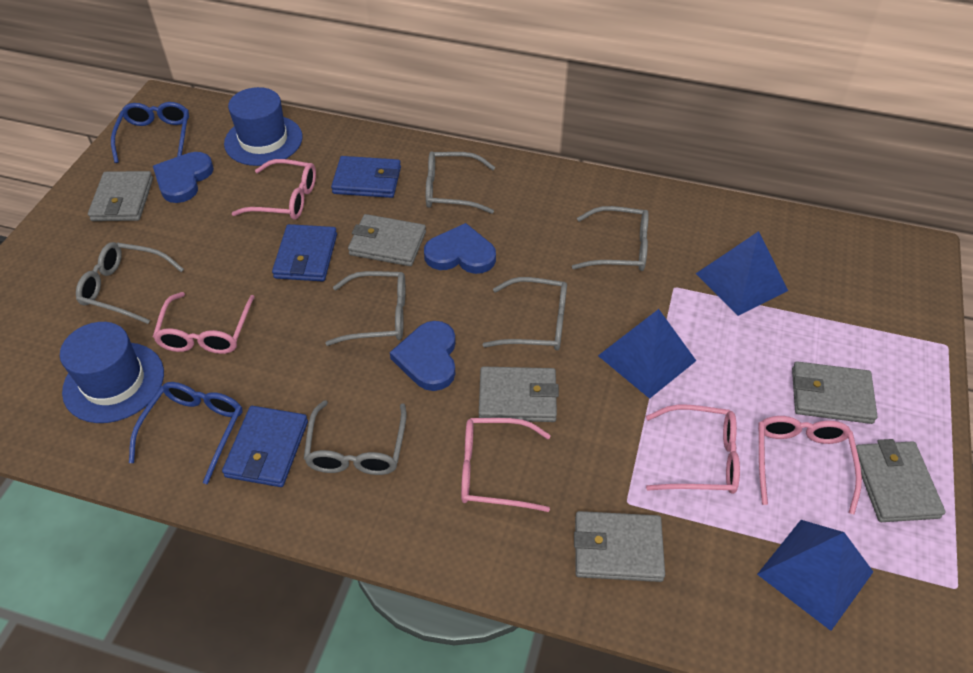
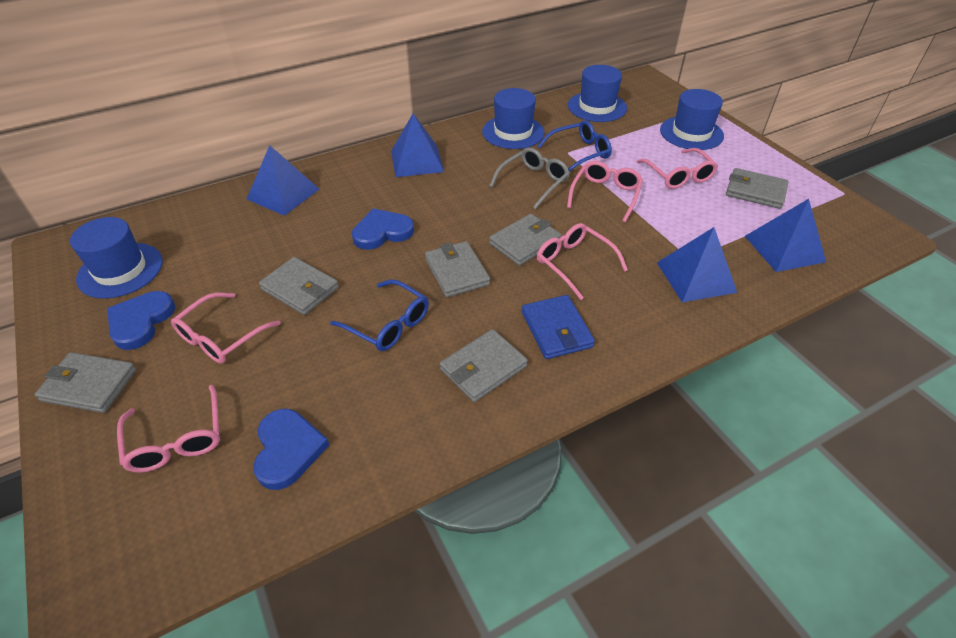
blue hat: 2 -> 4
blue pyramid: 3 -> 4
blue wallet: 3 -> 1
grey glasses: 6 -> 1

